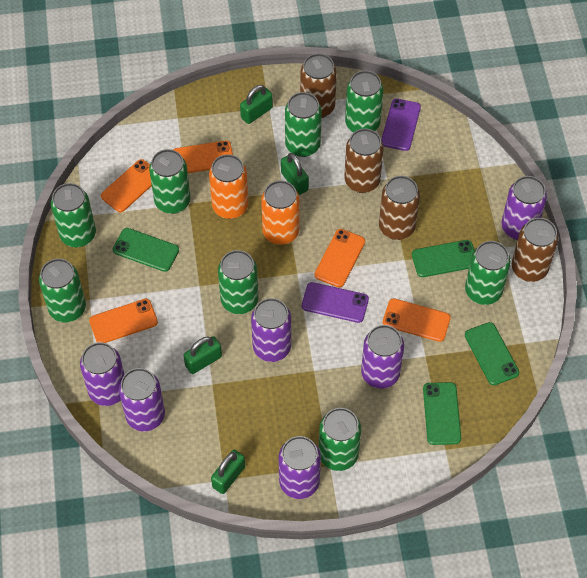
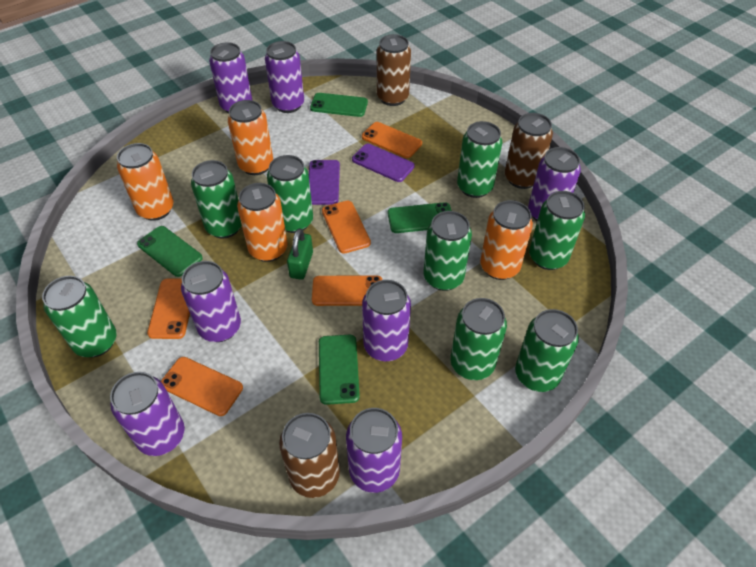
brown can: 4 -> 3
green padlock: 4 -> 1
orange can: 2 -> 4
purple can: 6 -> 7

